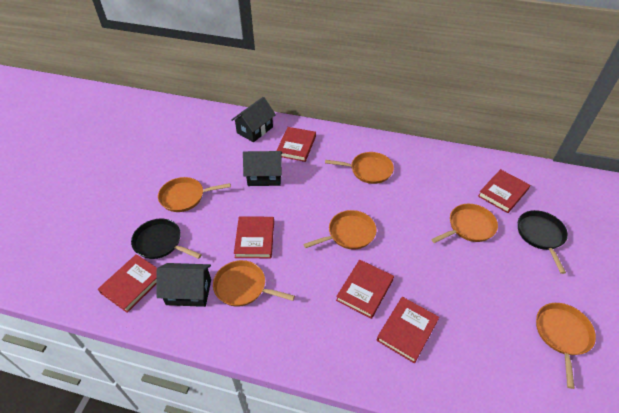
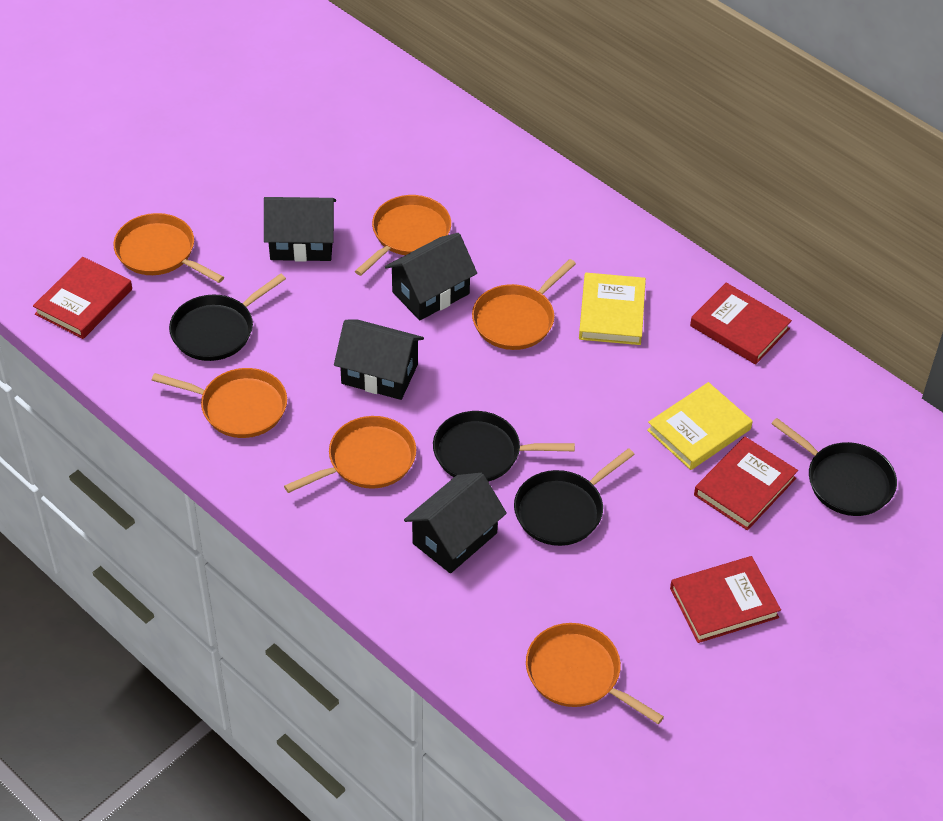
black house: 3 -> 4
black pan: 2 -> 4
red book: 6 -> 4
yellow book: 0 -> 2

